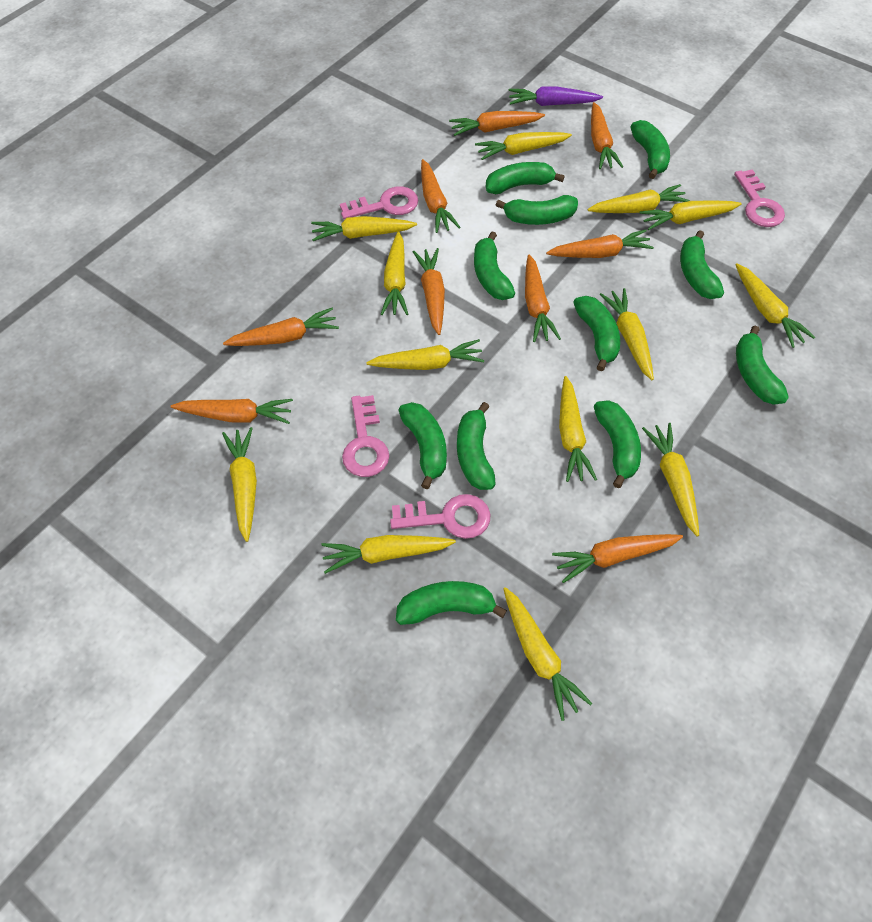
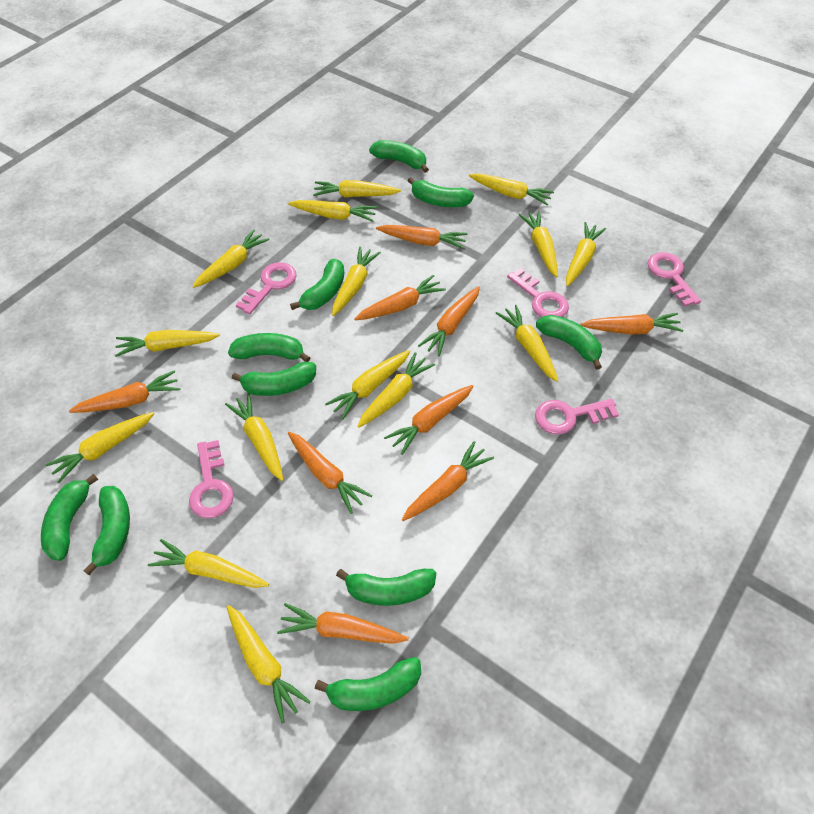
green banana: 11 -> 10
pink key: 4 -> 5
purple carrot: 1 -> 0
yellow carrot: 13 -> 15

